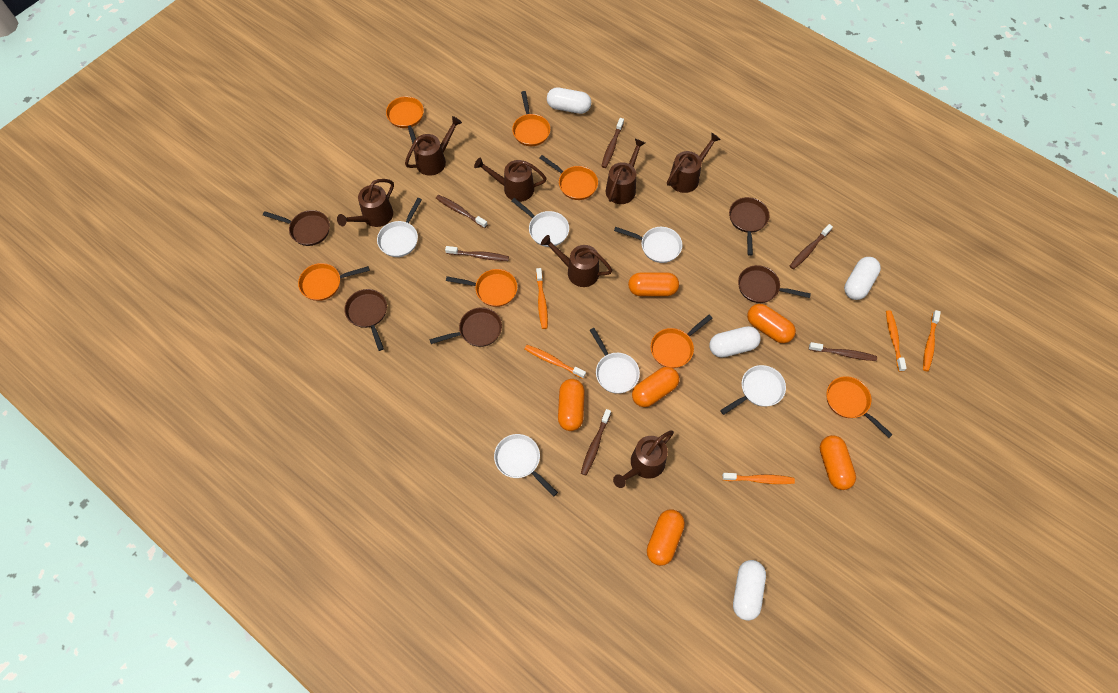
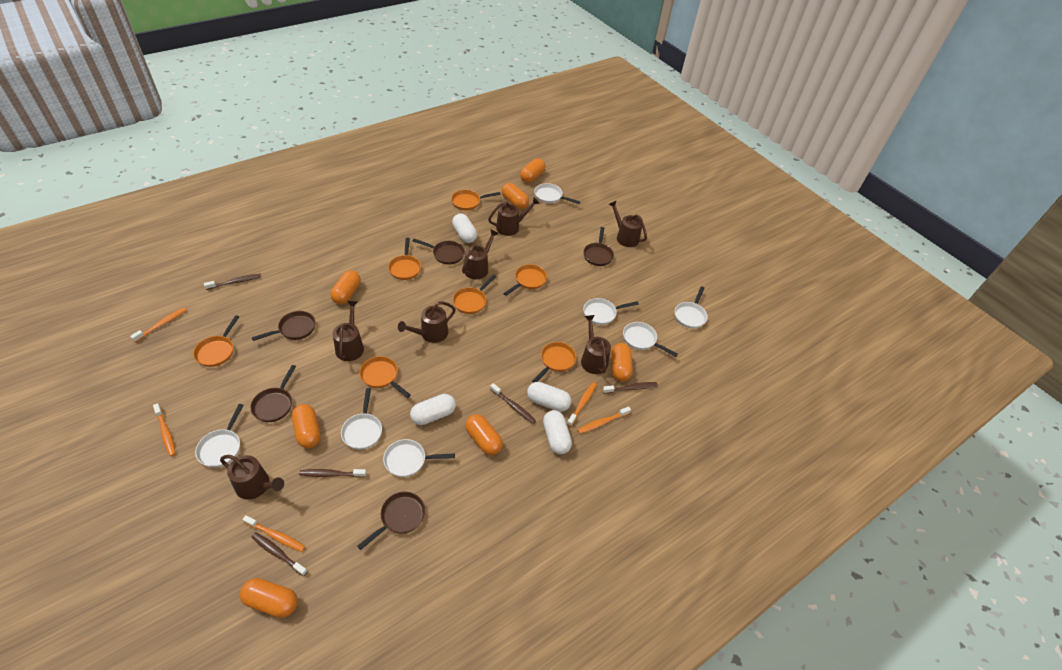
brown toothbrush: 6 -> 5
orange capsule: 6 -> 7
white pan: 6 -> 7

